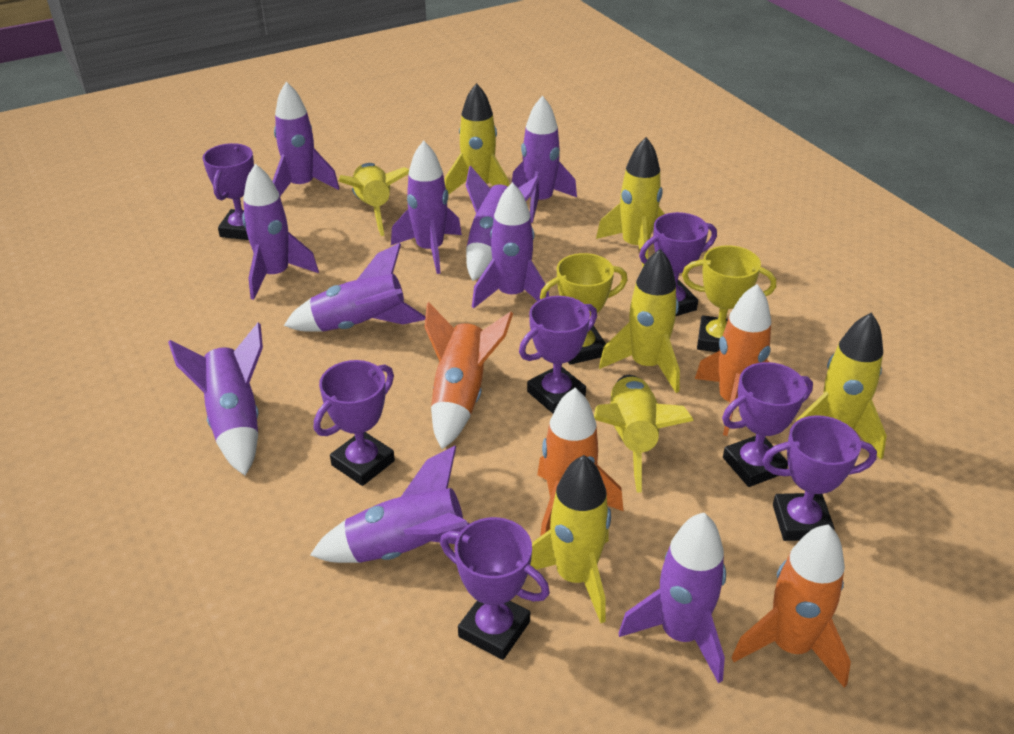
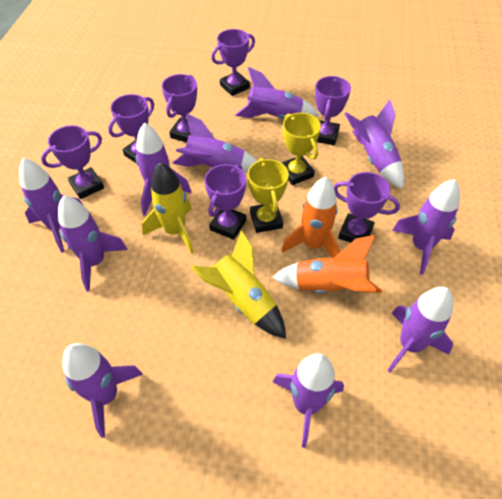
orange rocket: 4 -> 2
yellow rocket: 7 -> 2

